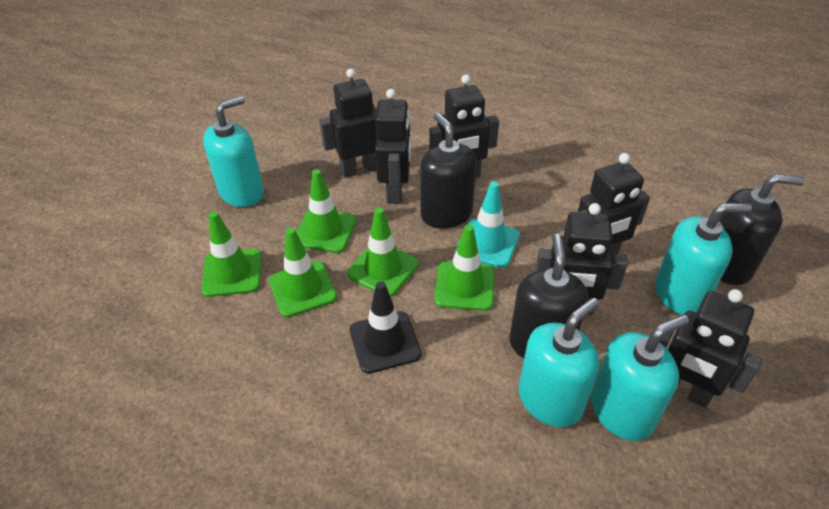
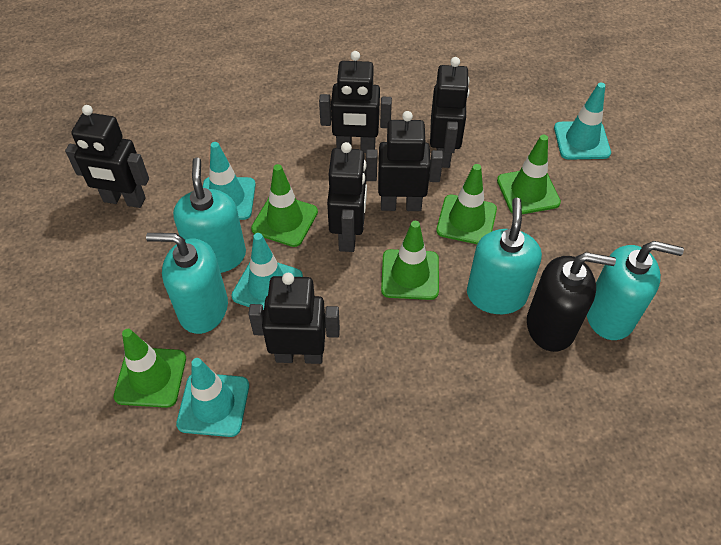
black soap dispenser: 3 -> 1
black traffic cone: 1 -> 0
turquoise traffic cone: 1 -> 4

